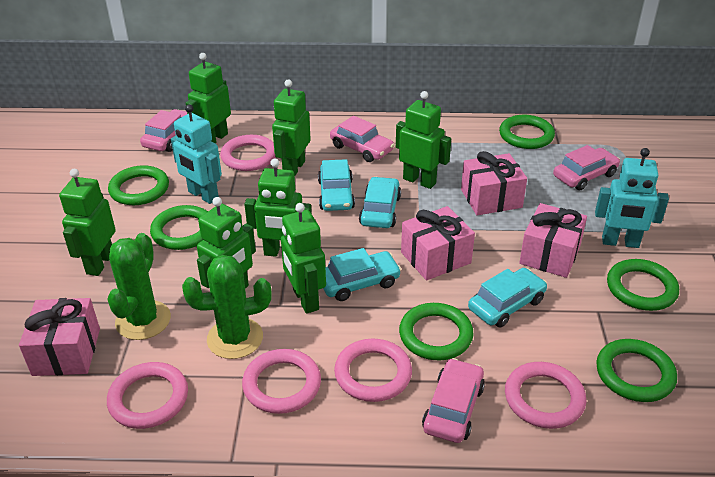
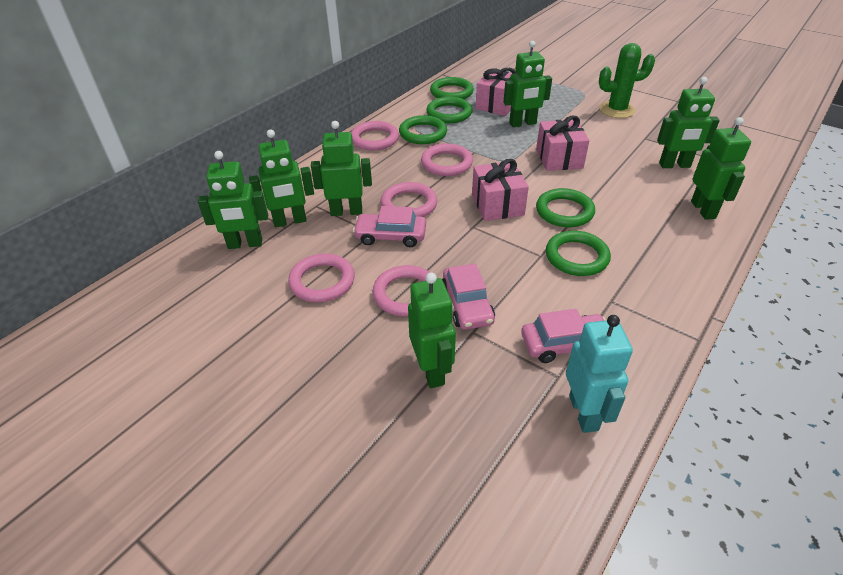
green cactus: 2 -> 1
green ring: 6 -> 5
pink car: 4 -> 3
pink gift: 4 -> 3
turquoise car: 4 -> 0
turquoise robot: 2 -> 1

